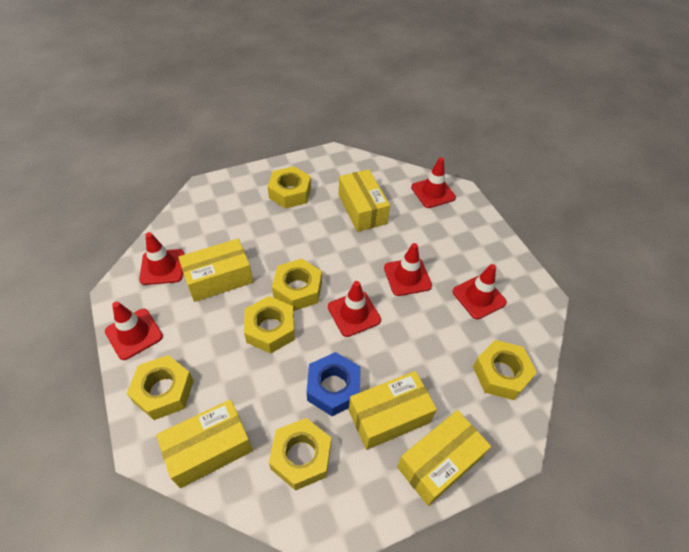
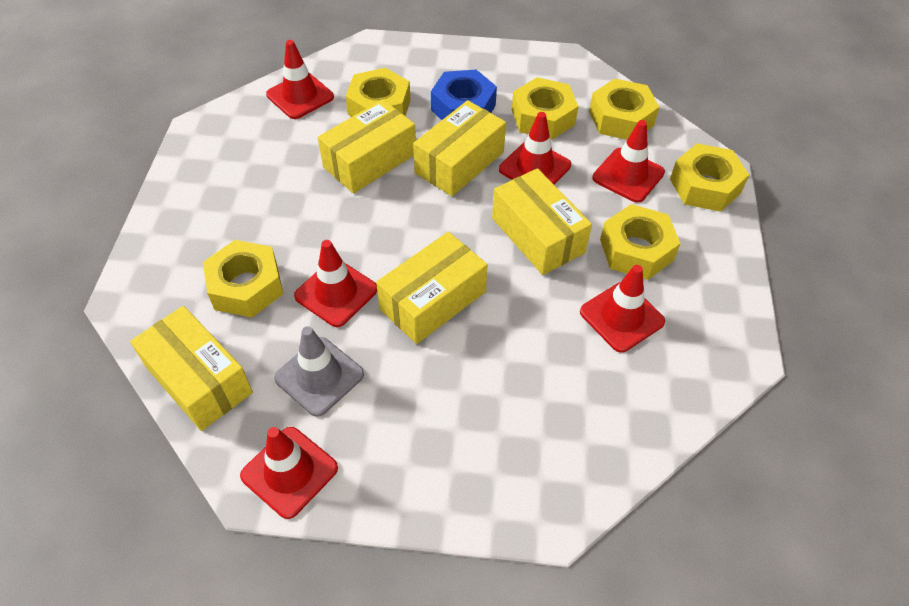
grey traffic cone: 0 -> 1

